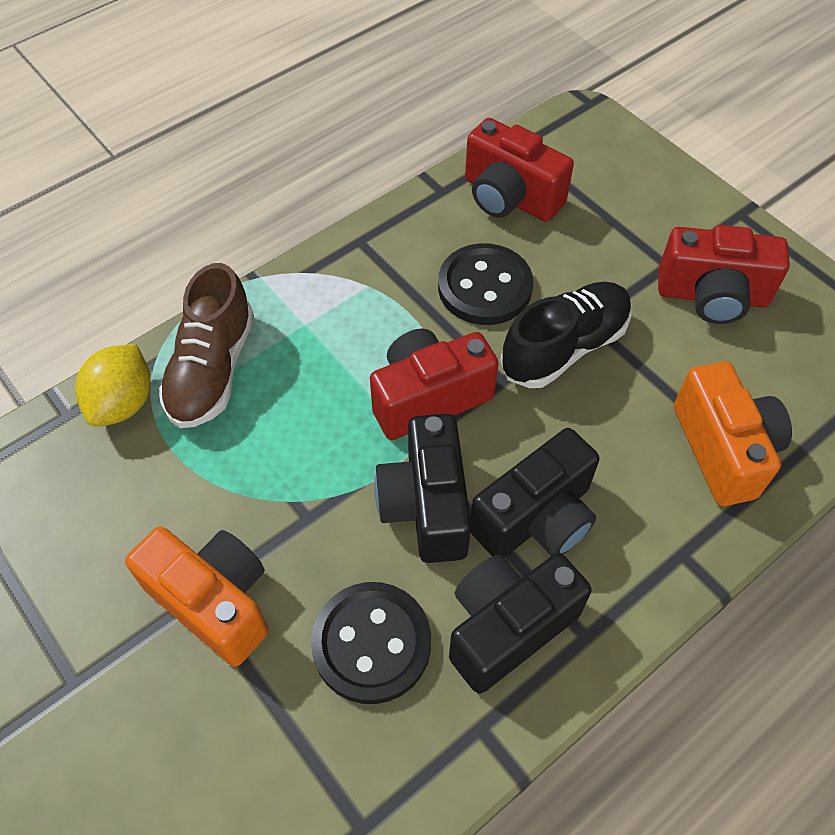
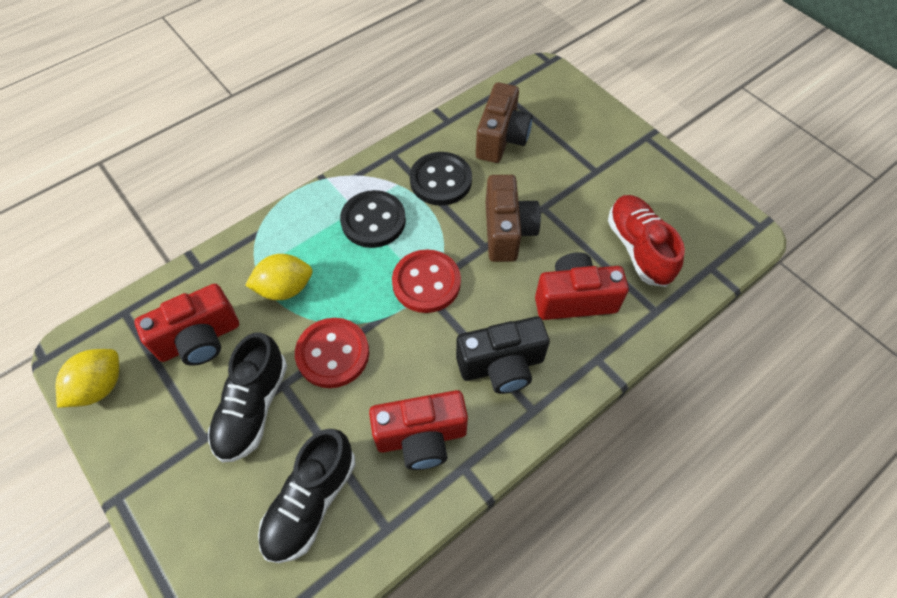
black camera: 3 -> 1
black shoe: 1 -> 2
brown camera: 0 -> 2
brown shoe: 1 -> 0
orange camera: 2 -> 0
red button: 0 -> 2
red shoe: 0 -> 1
yellow lemon: 1 -> 2

